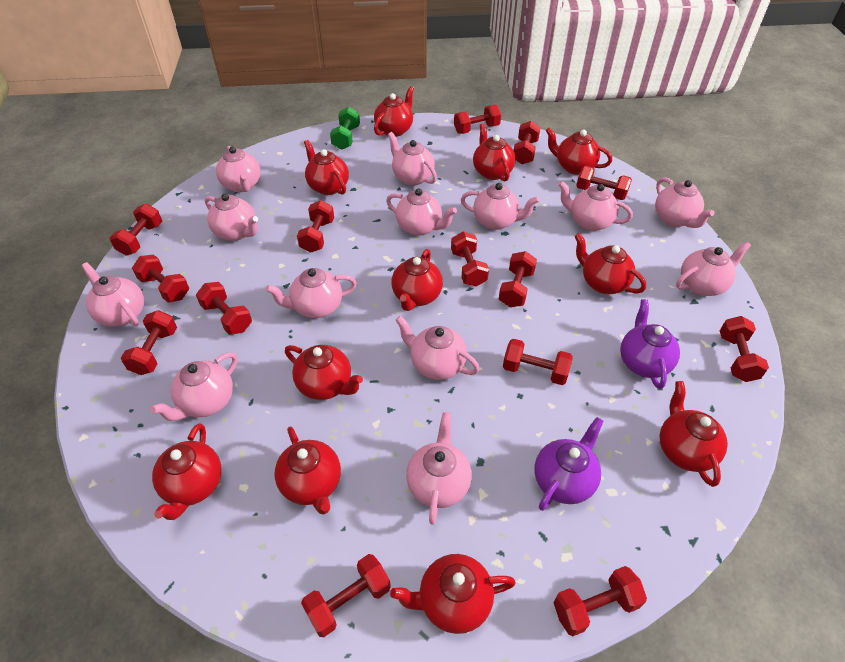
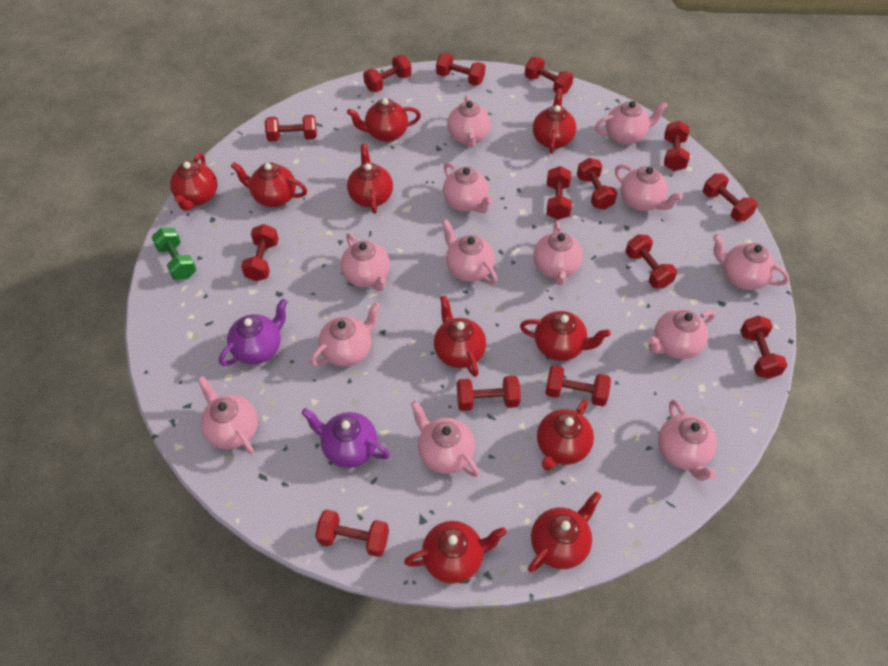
red teapot: 11 -> 10

